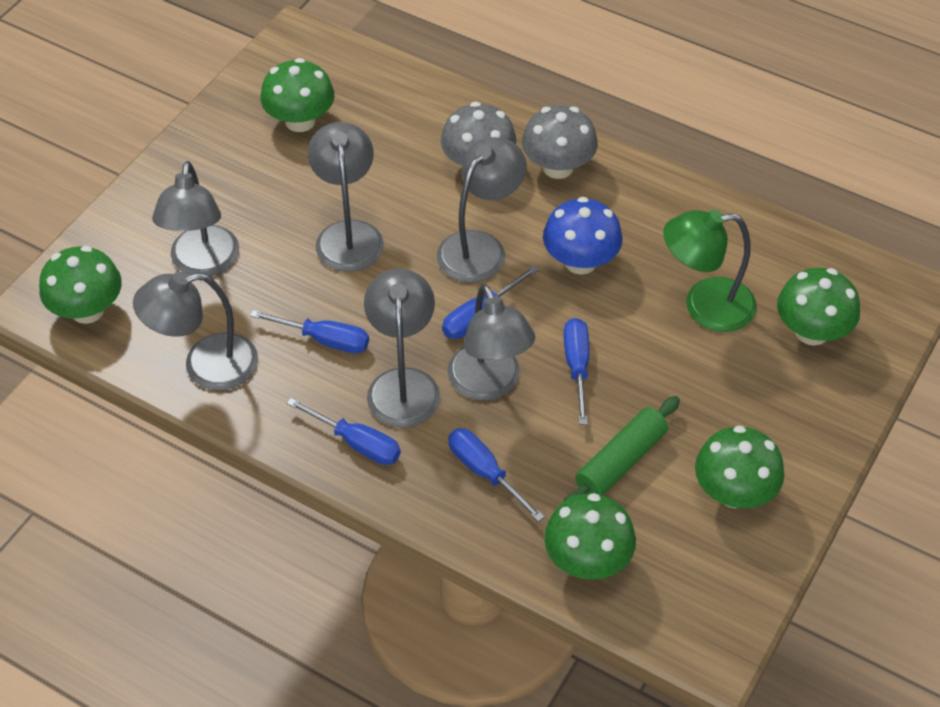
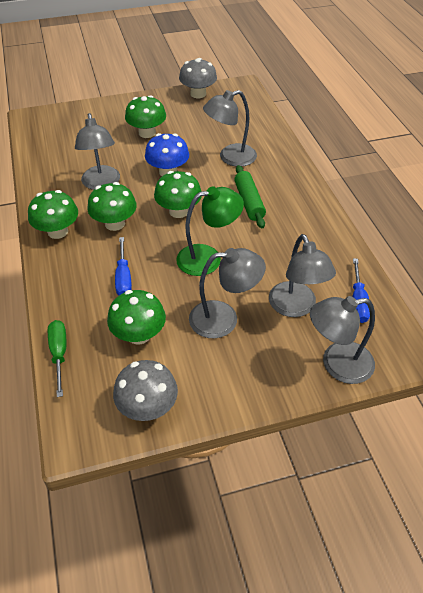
blue screwdriver: 5 -> 2
green screwdriver: 0 -> 1
grey lamp: 6 -> 5

